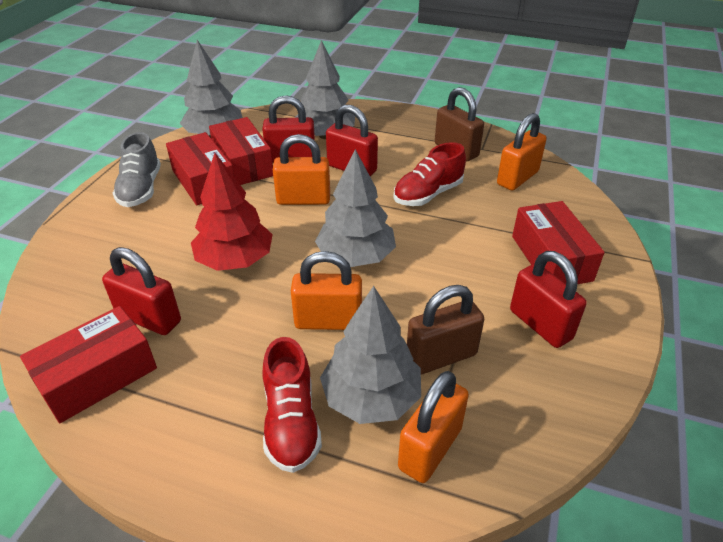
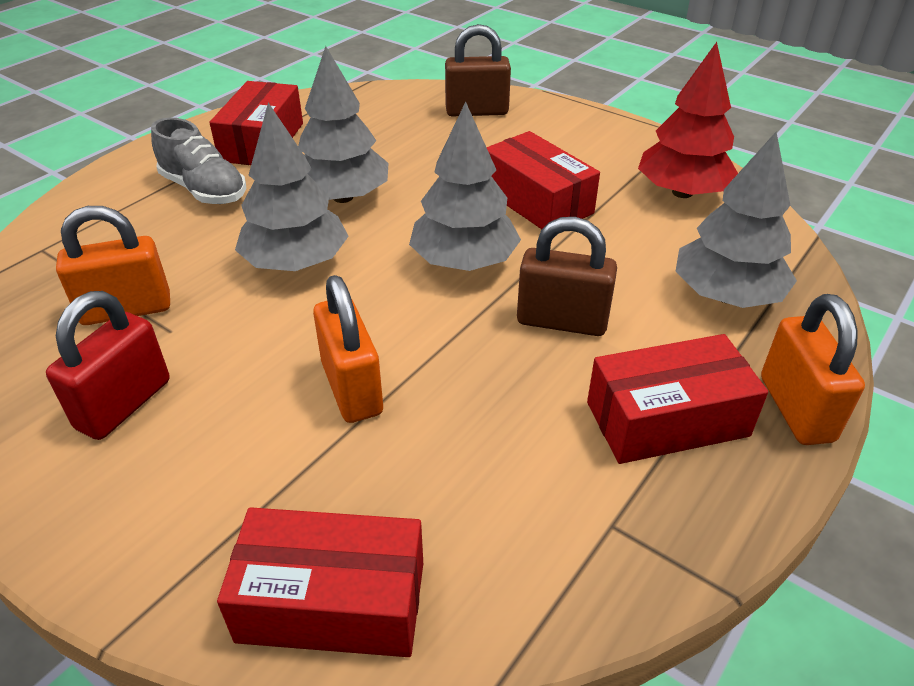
orange padlock: 4 -> 3
red padlock: 4 -> 1
red shoe: 2 -> 0

